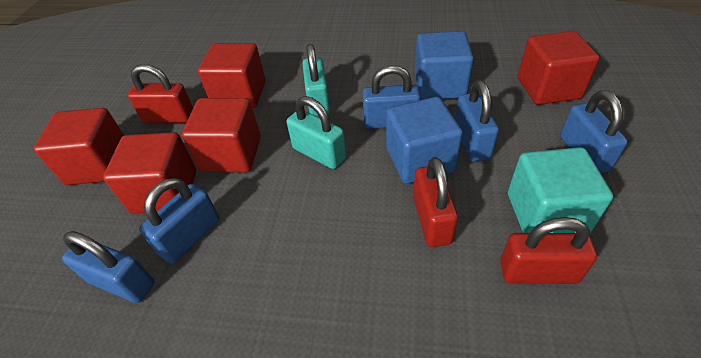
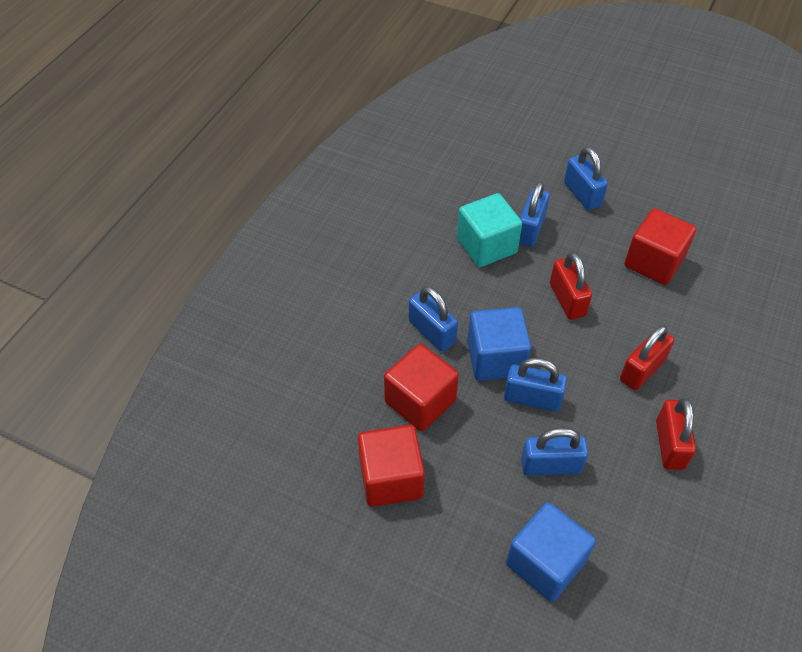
red cube: 5 -> 3
turquoise padlock: 2 -> 0

